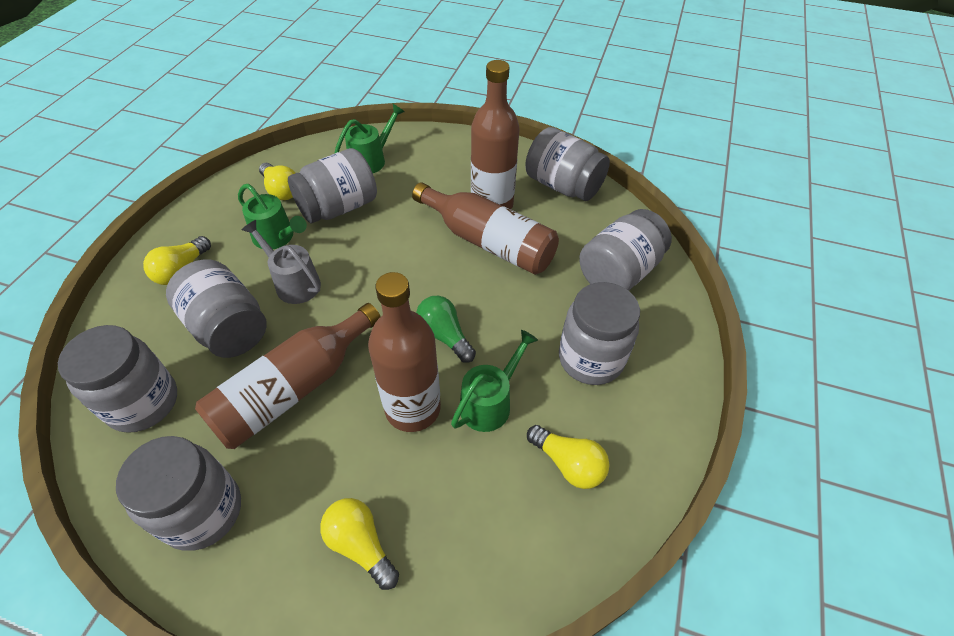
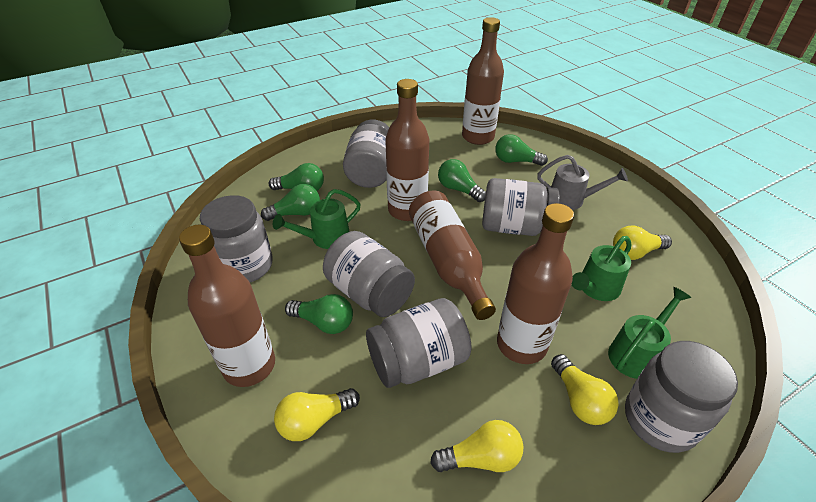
brown bottle: 4 -> 5
green light bulb: 1 -> 5
grey jar: 7 -> 6

